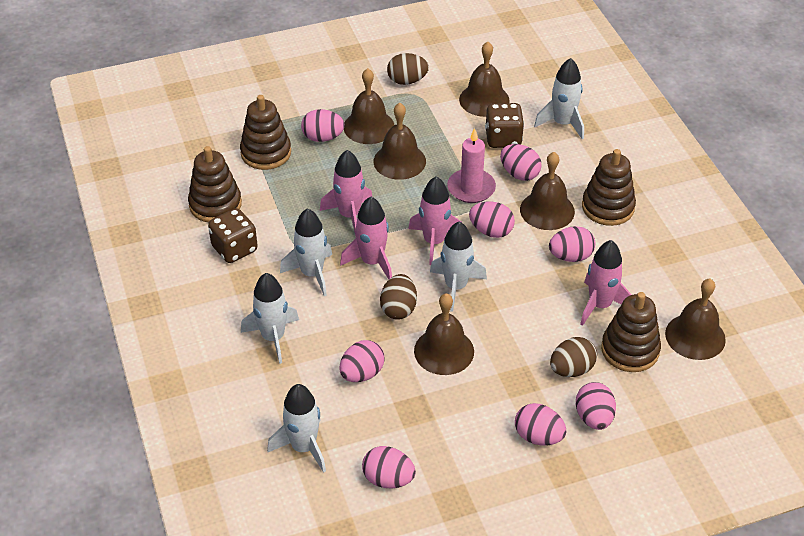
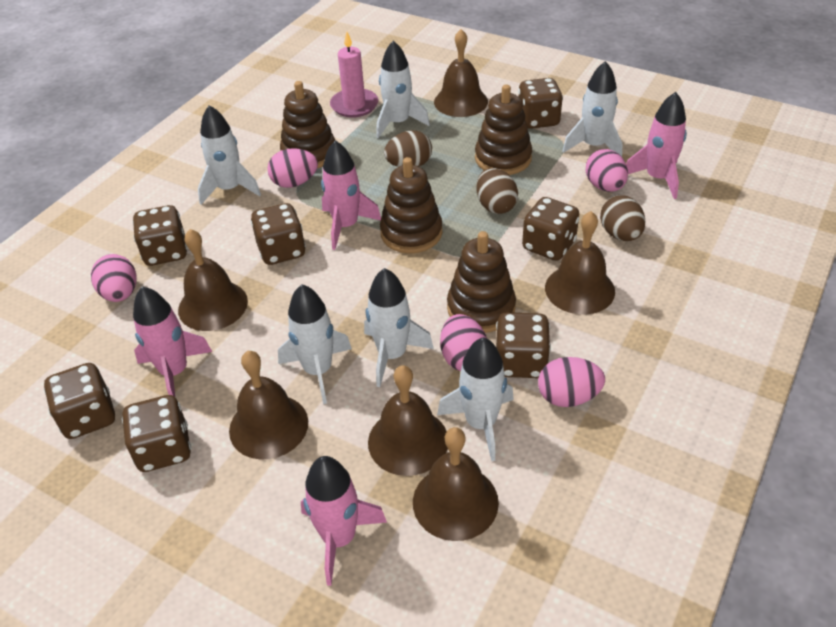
brown dice: 2 -> 7
pink egg: 8 -> 5
white rocket: 5 -> 6

